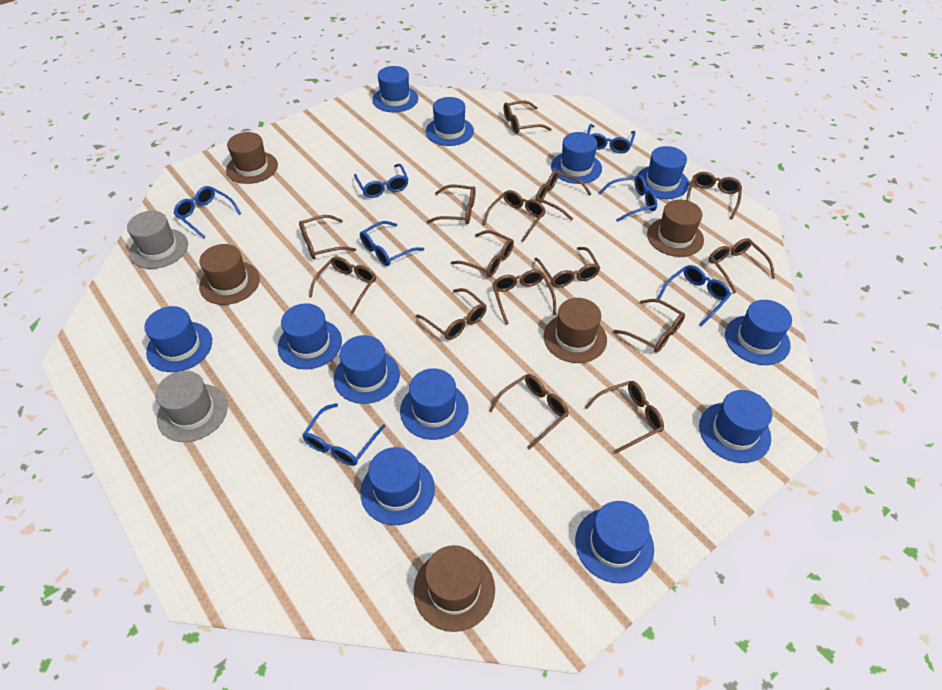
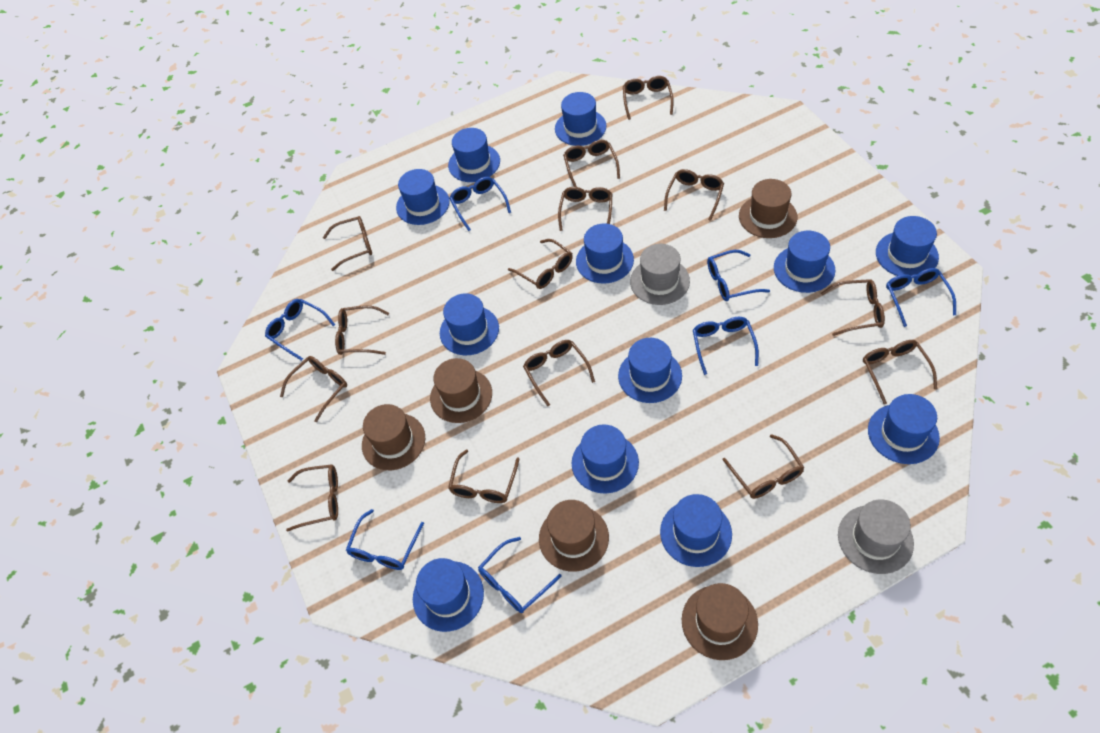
brown glasses: 15 -> 14

